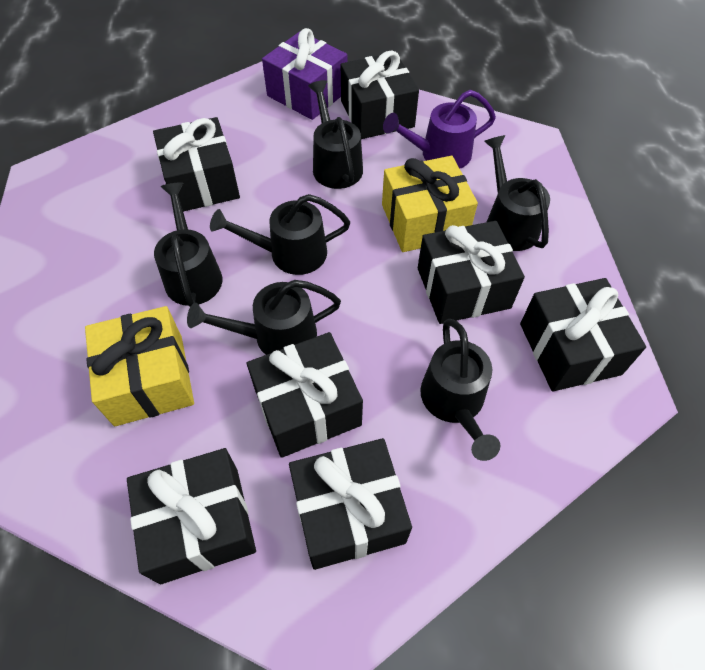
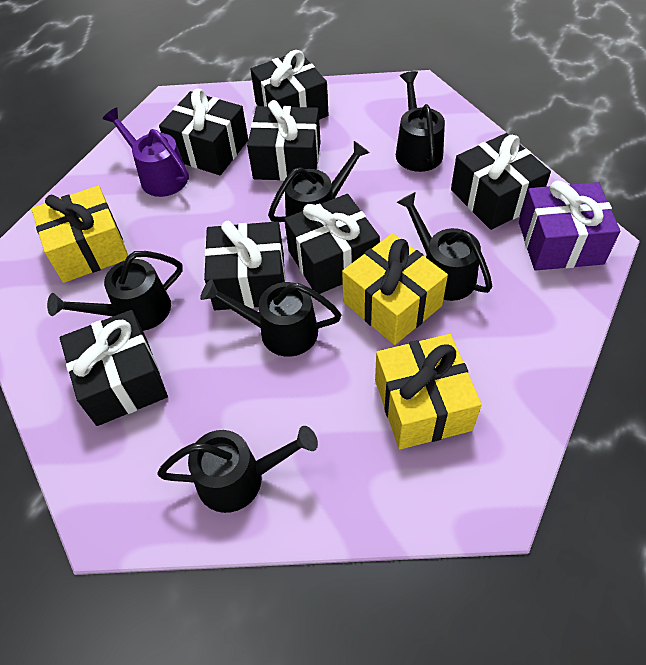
yellow gift: 2 -> 3

